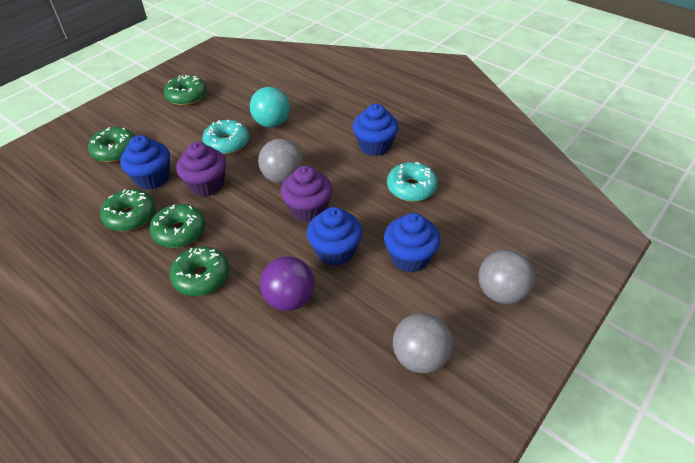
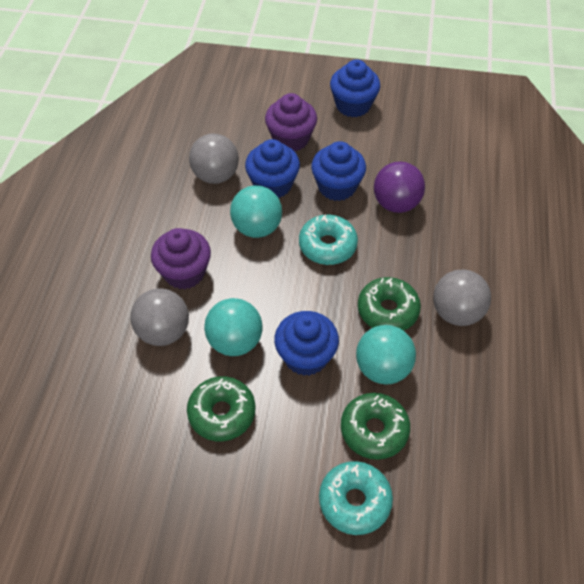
green donut: 5 -> 3
turquoise ball: 1 -> 3

